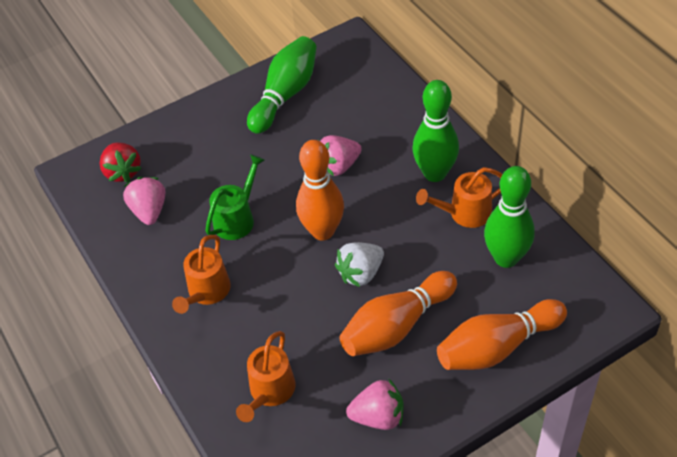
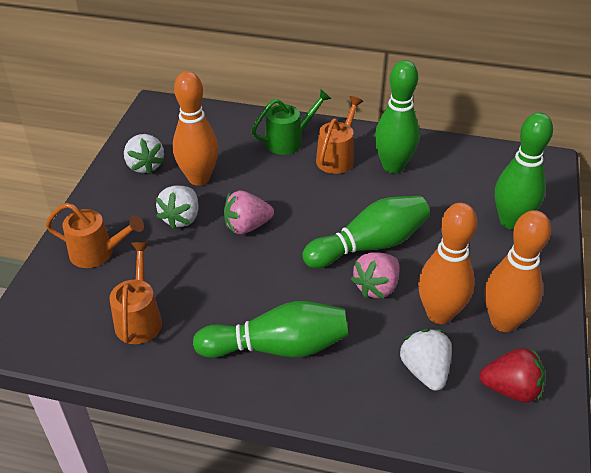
green bowling pin: 3 -> 4
pink strawberry: 3 -> 2
white strawberry: 1 -> 3

